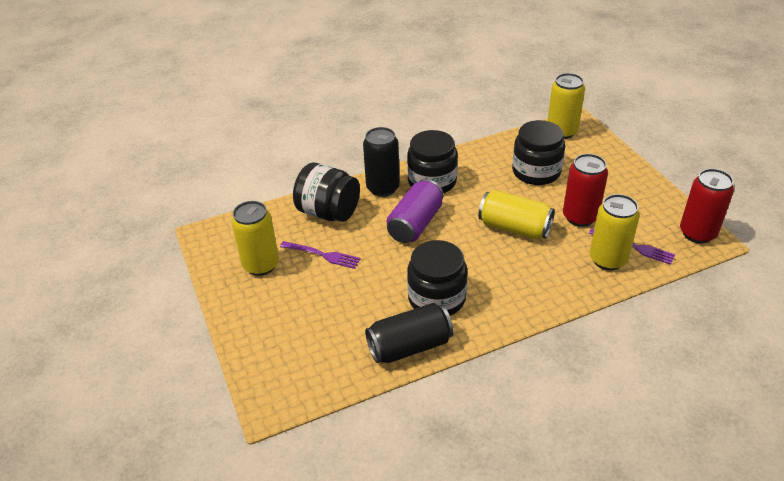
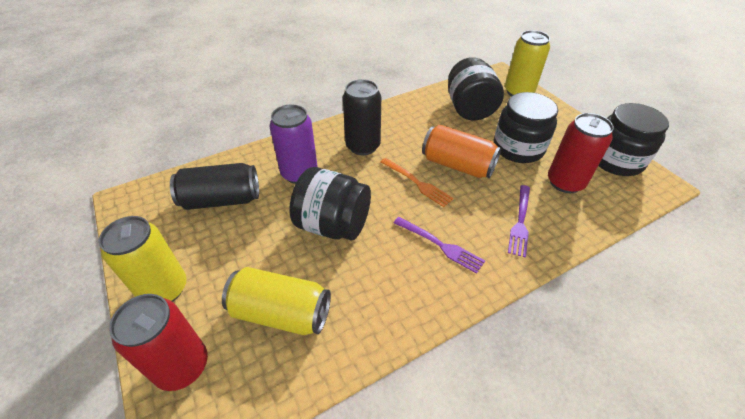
orange can: 0 -> 1
orange fork: 0 -> 1
yellow can: 4 -> 3

